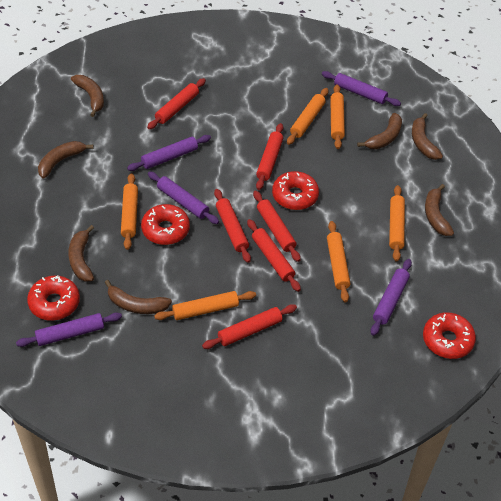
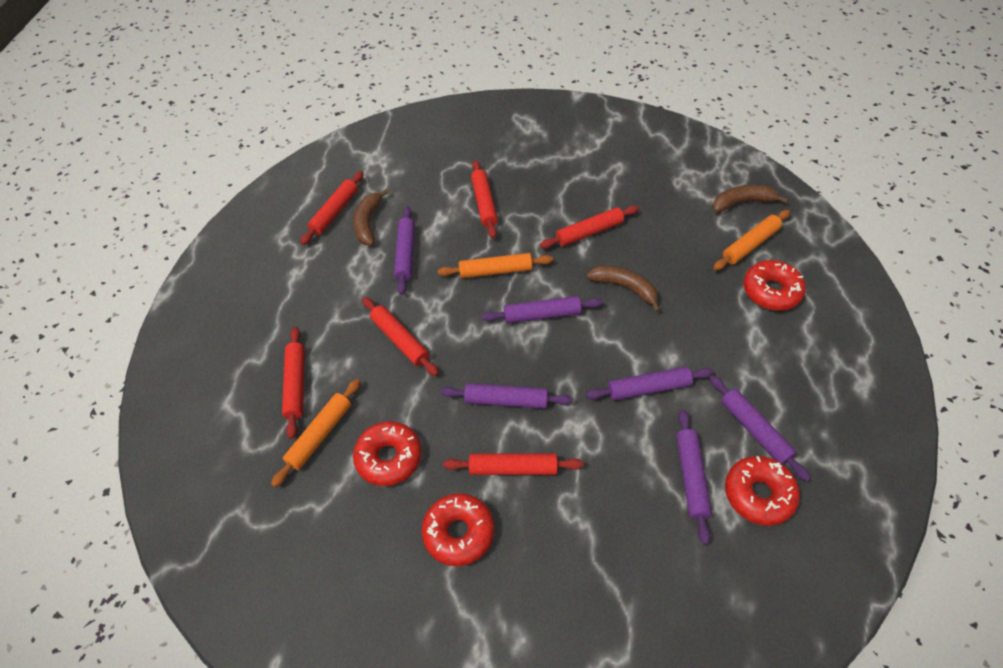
brown banana: 7 -> 3
orange rolling pin: 6 -> 3
purple rolling pin: 5 -> 6

